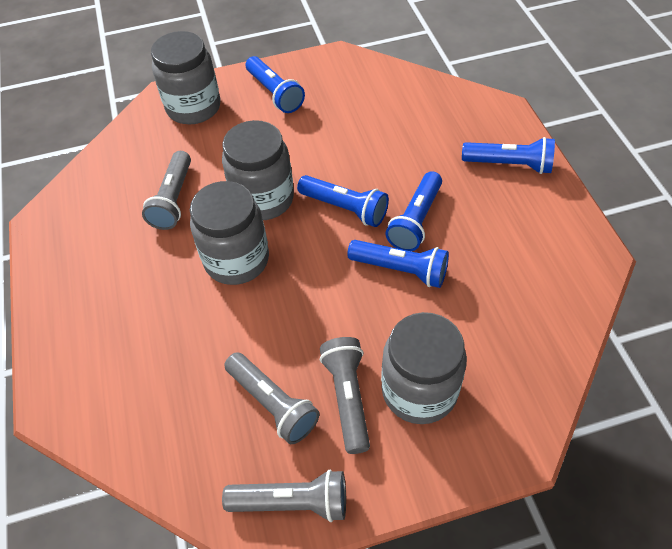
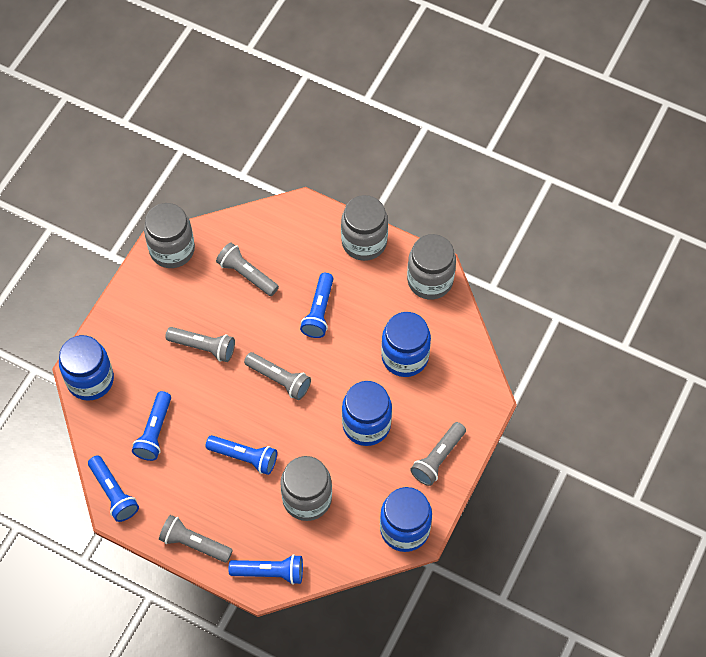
blue jar: 0 -> 4
grey flashlight: 4 -> 5

